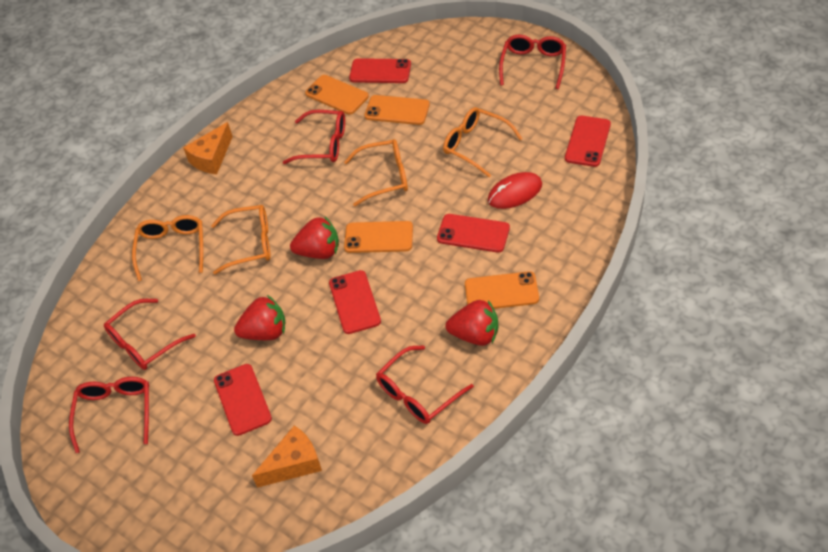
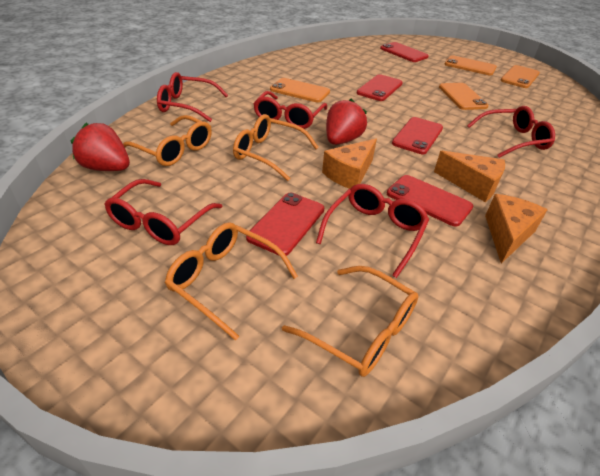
orange cheese: 2 -> 3
red mouse: 1 -> 0
red strawberry: 3 -> 2

